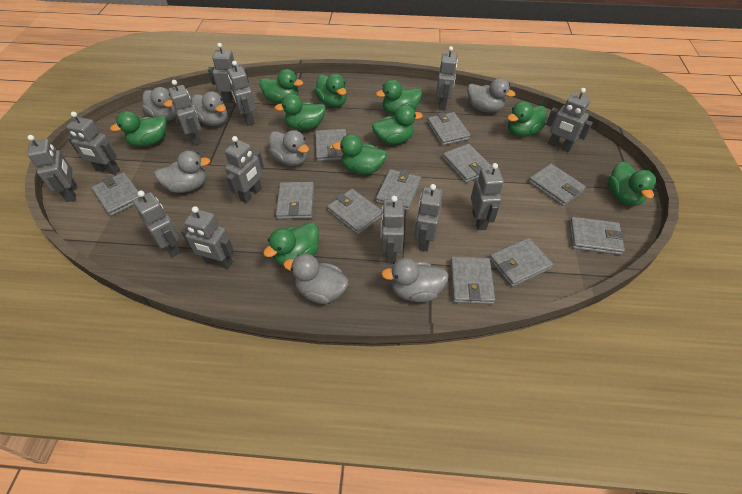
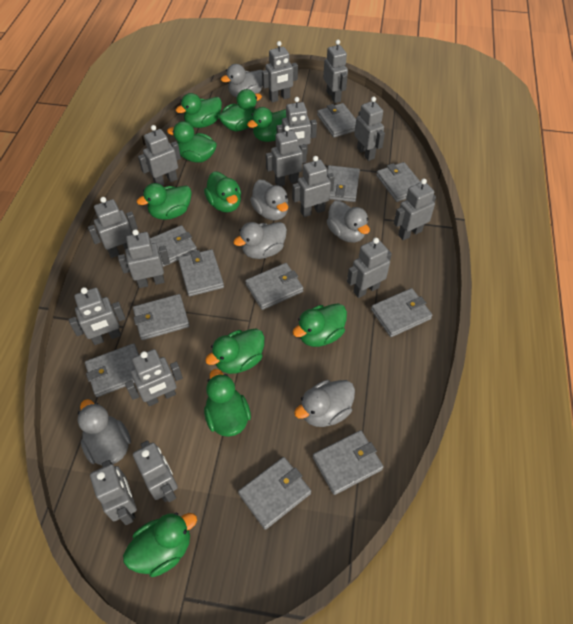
grey duck: 7 -> 6
grey robot: 13 -> 15

